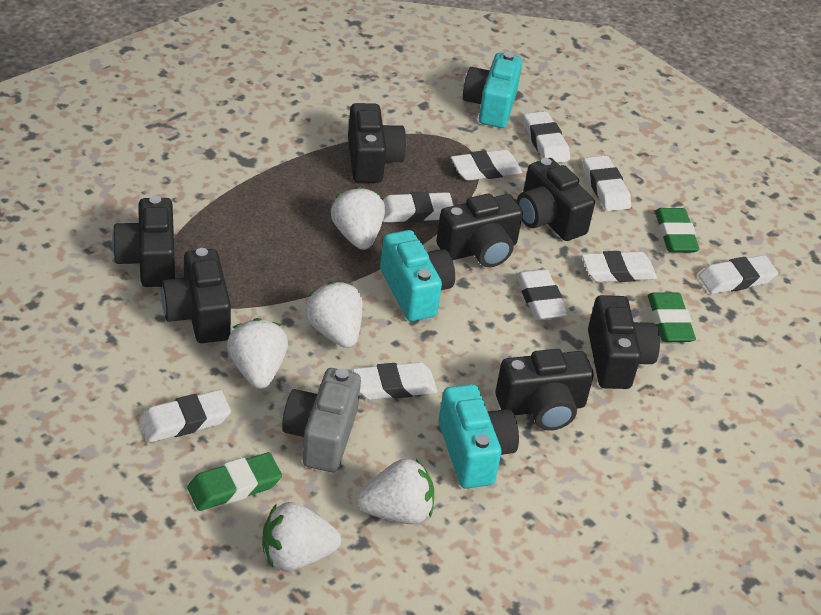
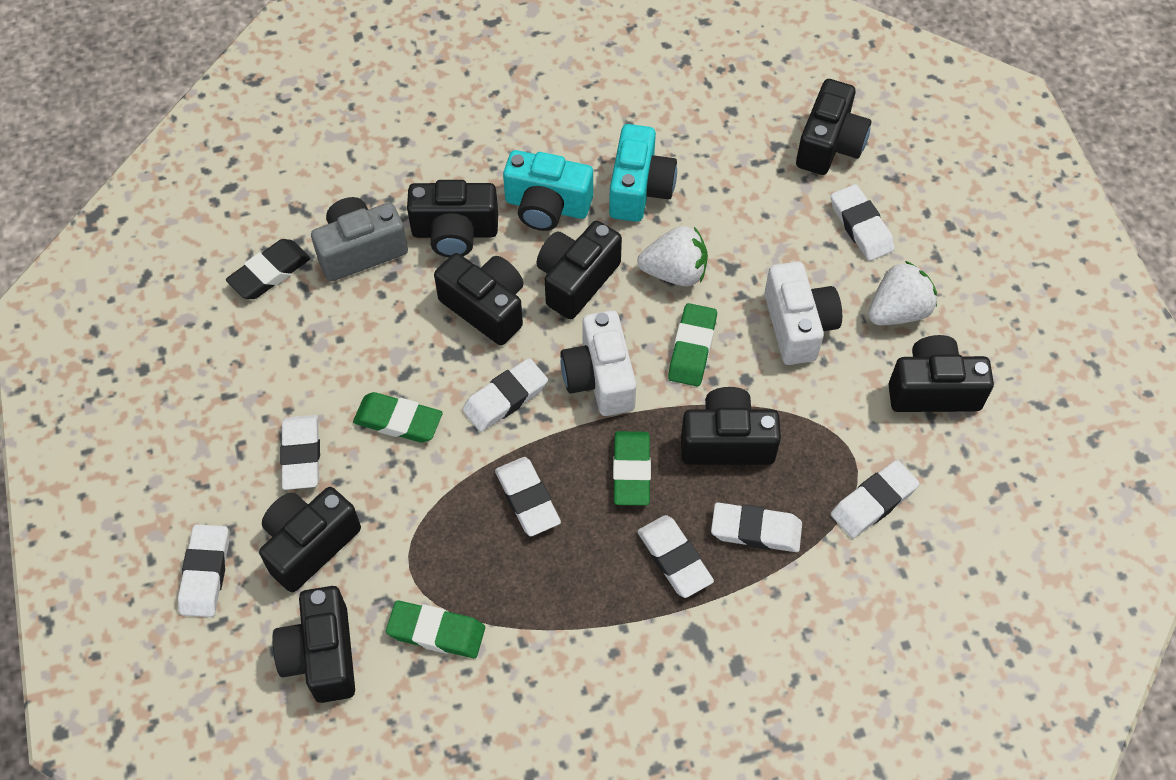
black camera: 7 -> 8
black eraser: 0 -> 1
green eraser: 3 -> 4
turquoise camera: 3 -> 2
white camera: 0 -> 2
white eraser: 9 -> 8
white strawberry: 5 -> 2

